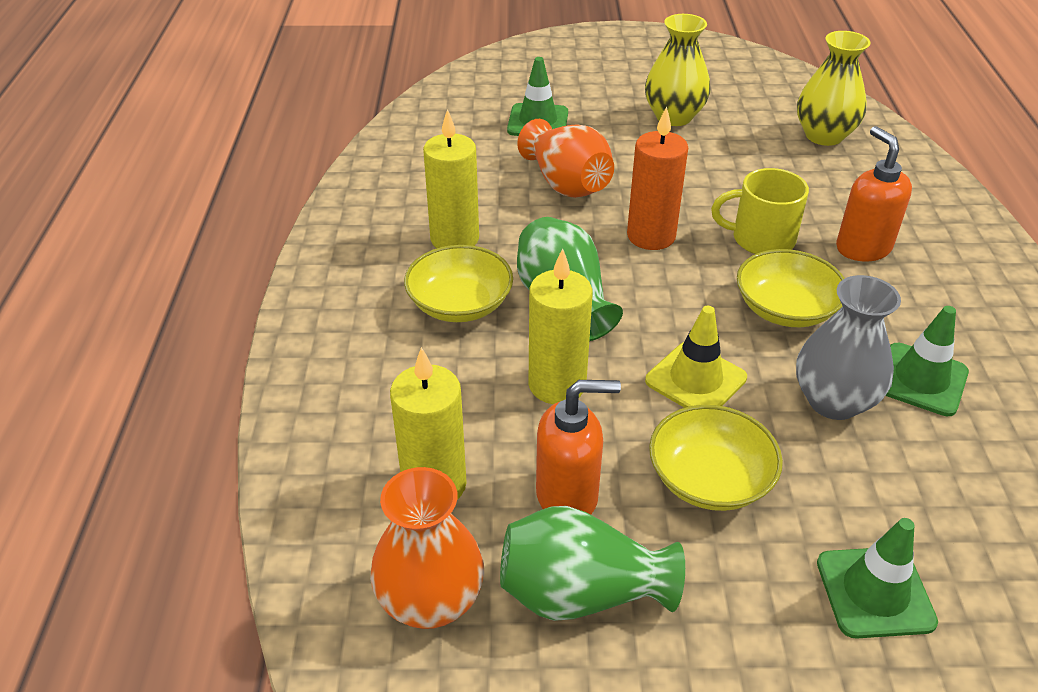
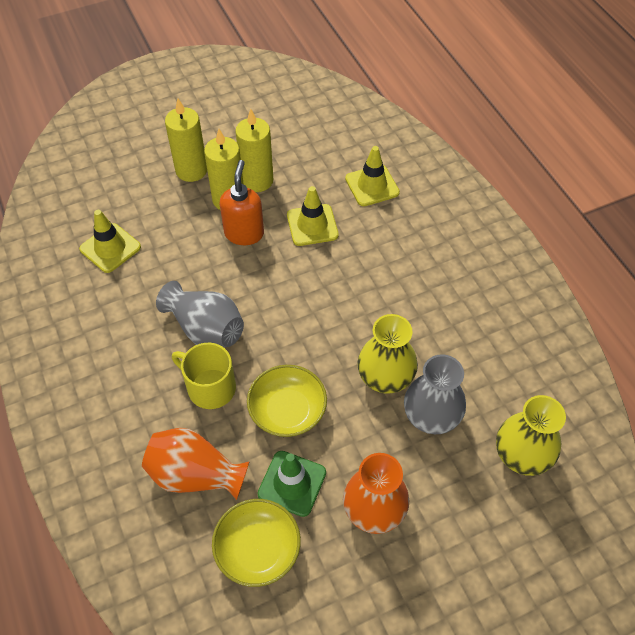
green traffic cone: 3 -> 1
green vase: 2 -> 0
grey vase: 1 -> 2
orange candle: 1 -> 0
orange soap dispenser: 2 -> 1
yellow bowl: 3 -> 2
yellow traffic cone: 1 -> 3

